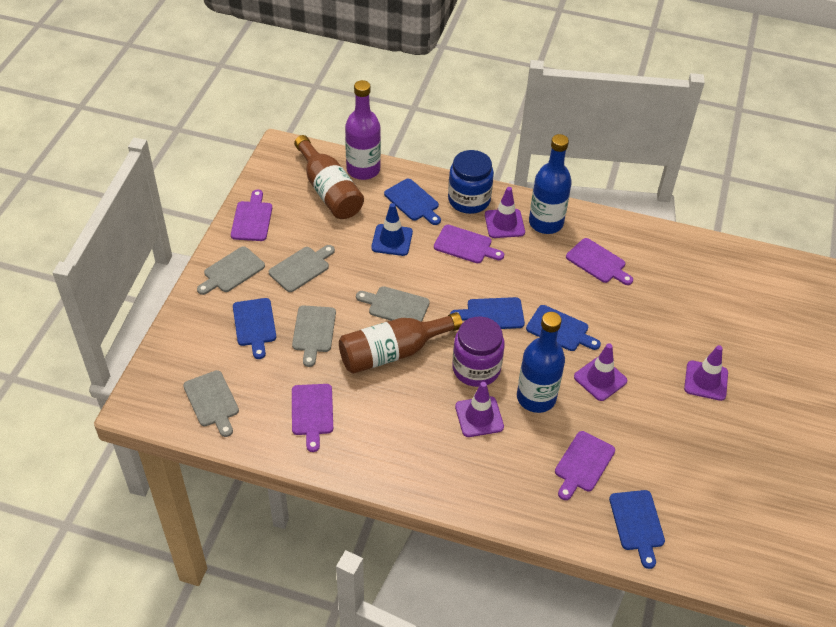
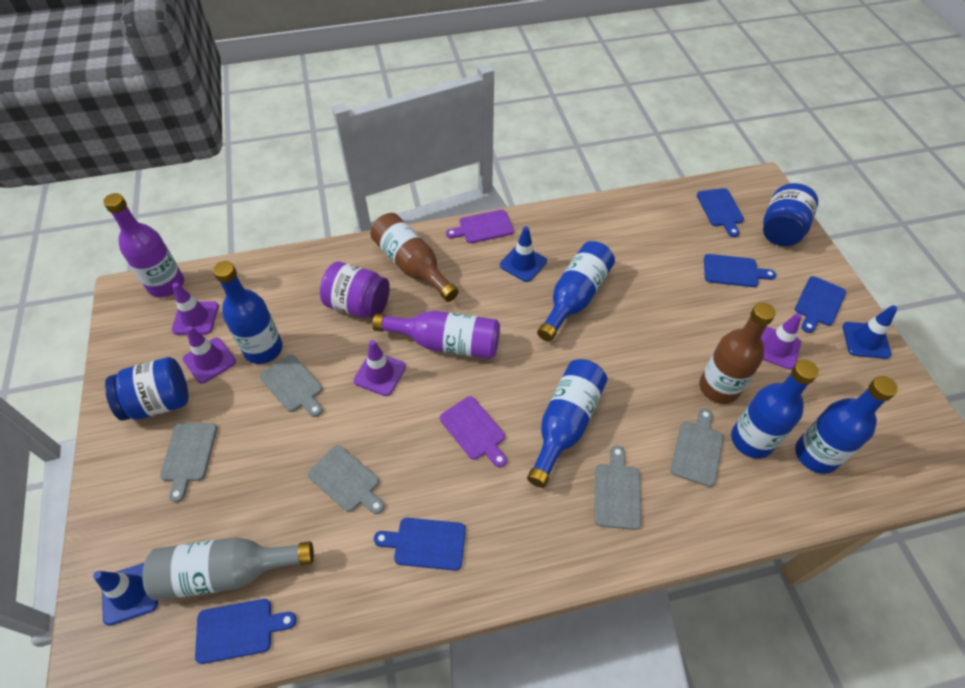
blue bottle: 2 -> 5
blue jar: 1 -> 2
blue traffic cone: 1 -> 3
grey bottle: 0 -> 1
purple bottle: 1 -> 2
purple cutting board: 5 -> 2

